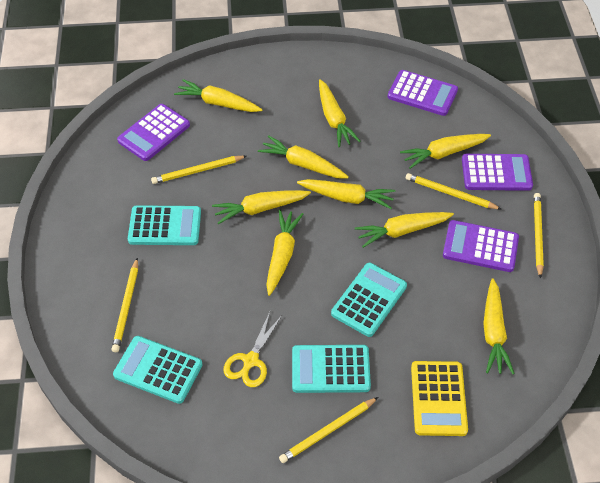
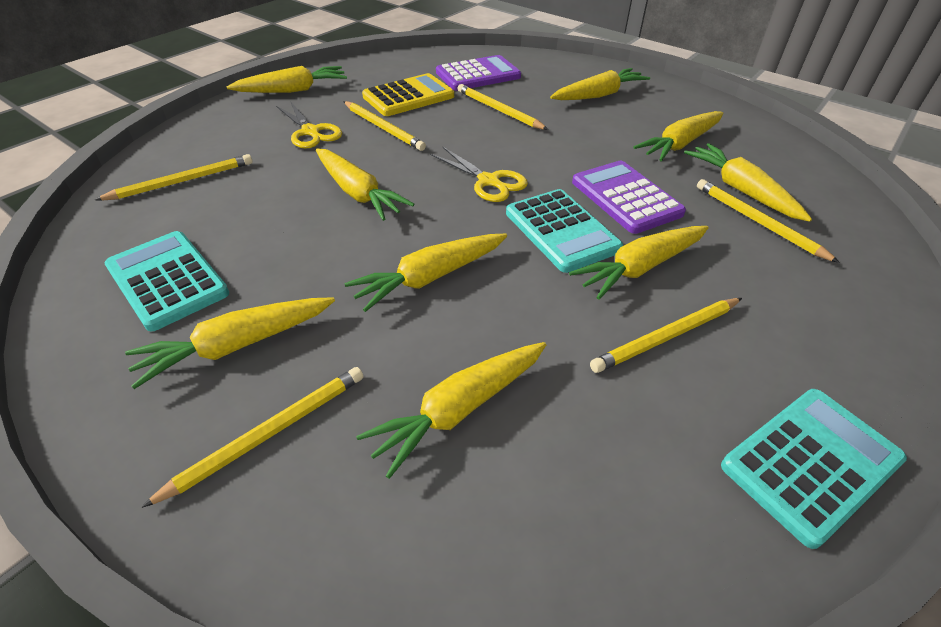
purple calculator: 4 -> 2
turquoise calculator: 4 -> 3
yellow pencil: 5 -> 6
yellow scissors: 1 -> 2

